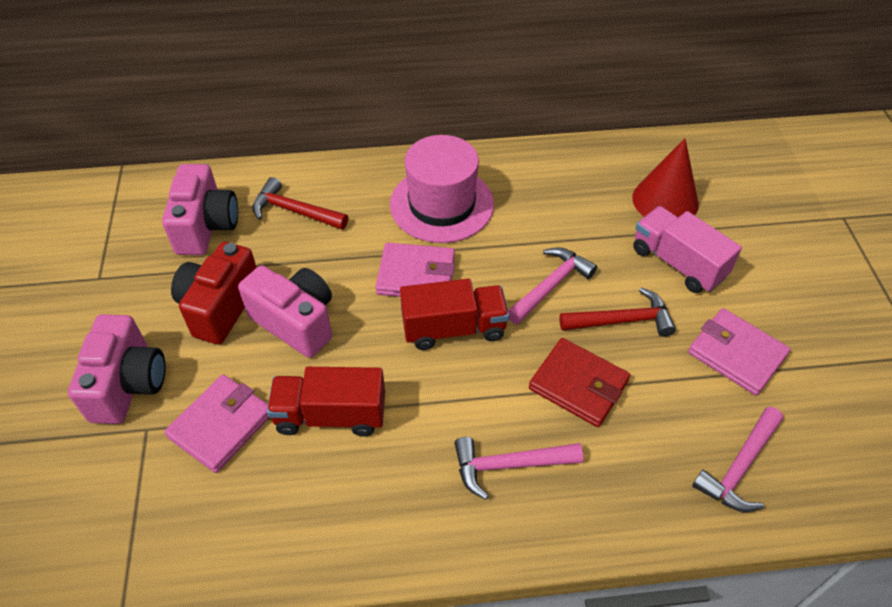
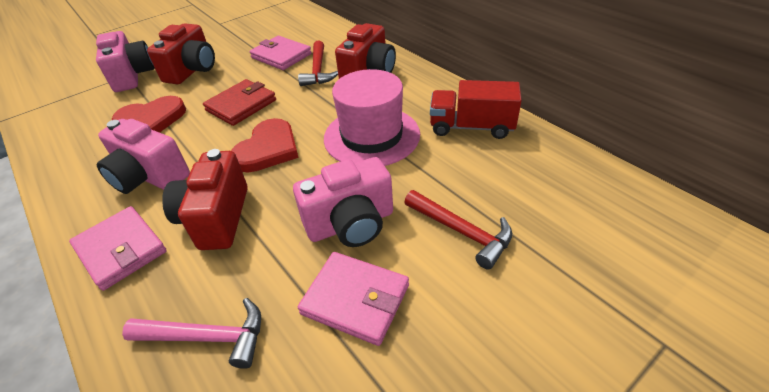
pink hammer: 3 -> 1
pink truck: 1 -> 0
red camera: 1 -> 3
red cone: 1 -> 0
red heart: 0 -> 2
red truck: 2 -> 1

